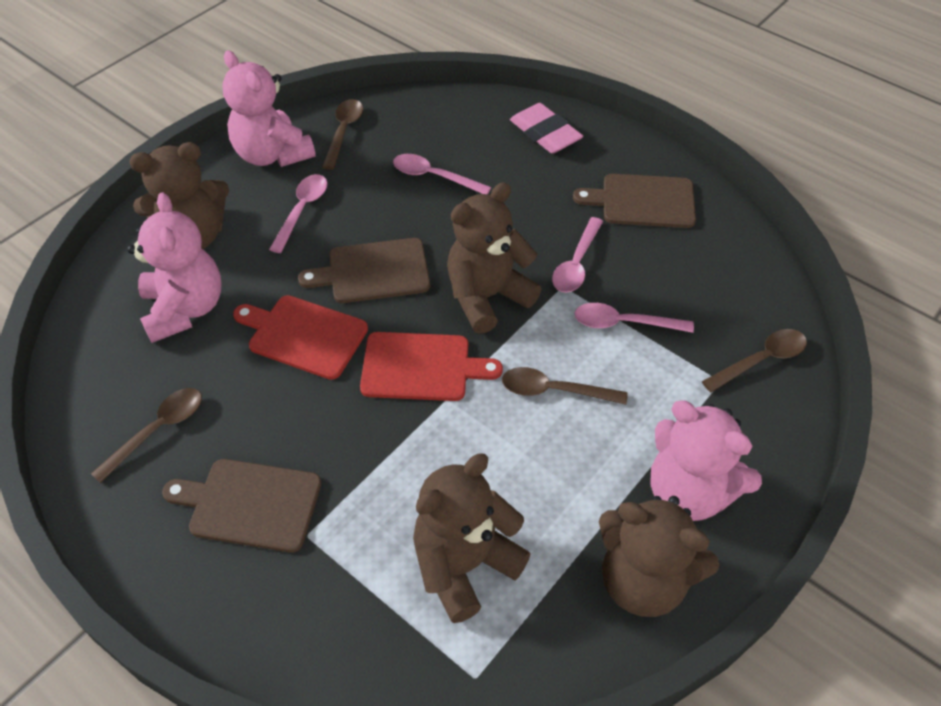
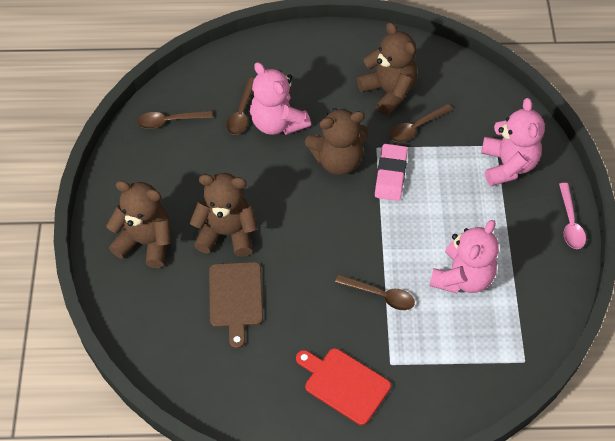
brown cutting board: 3 -> 1
pink spoon: 4 -> 1
red cutting board: 2 -> 1

